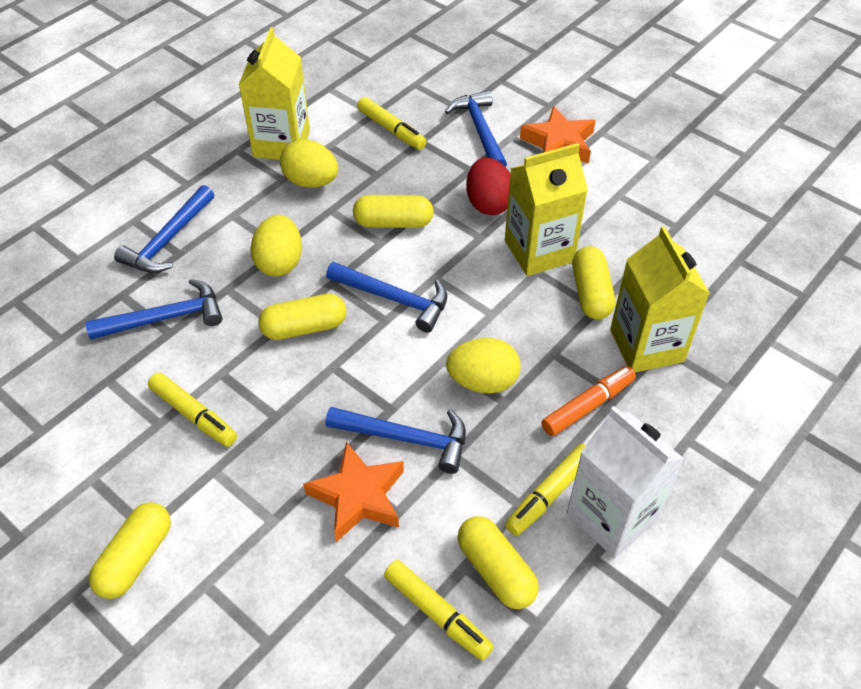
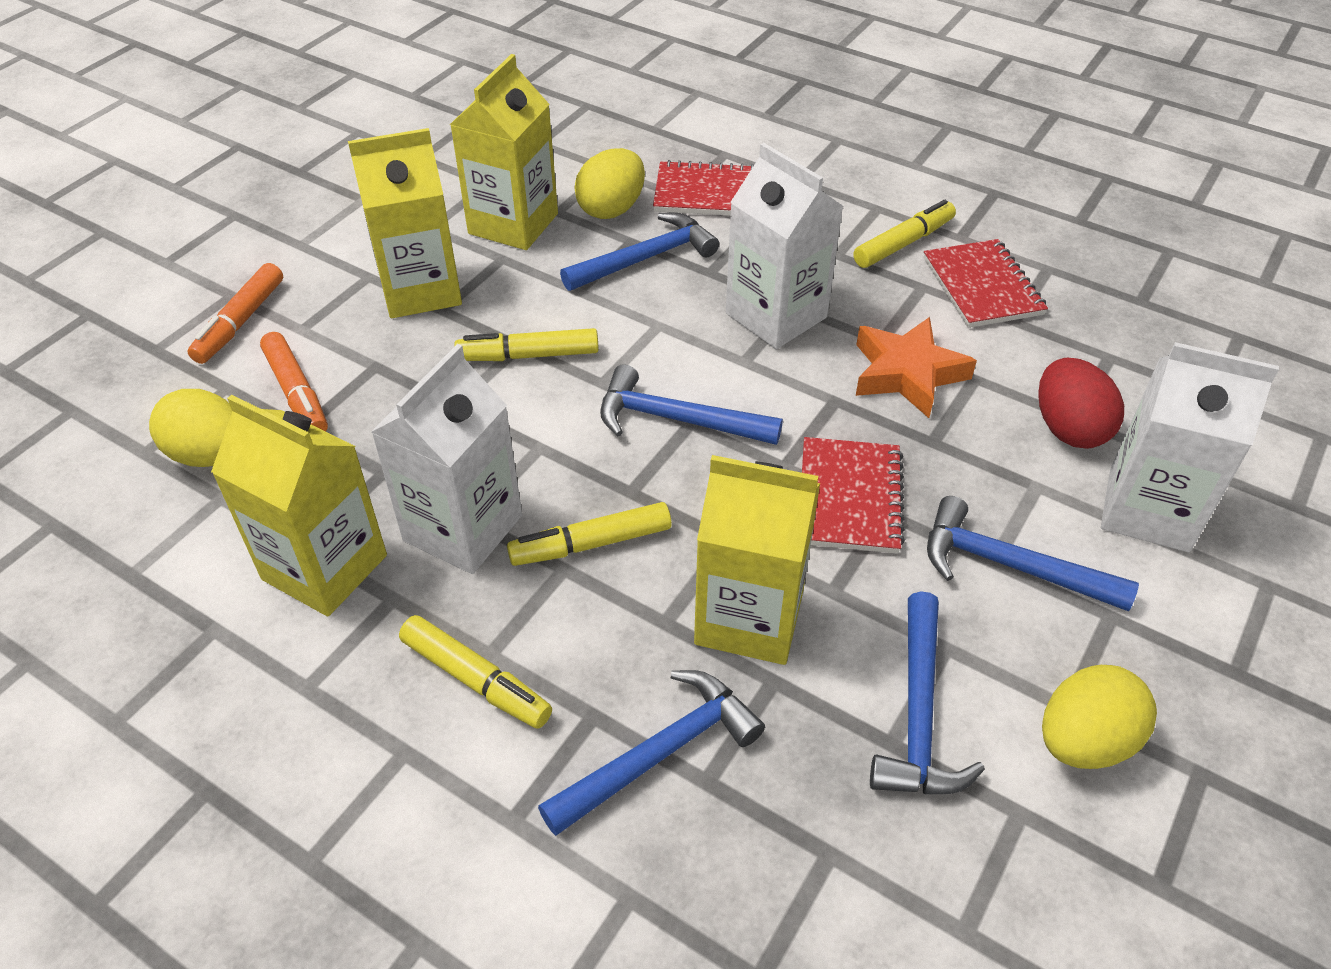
orange marker: 1 -> 2
orange star: 2 -> 1
red notebook: 0 -> 3
white carton: 1 -> 3
yellow capsule: 5 -> 0
yellow carton: 3 -> 4

